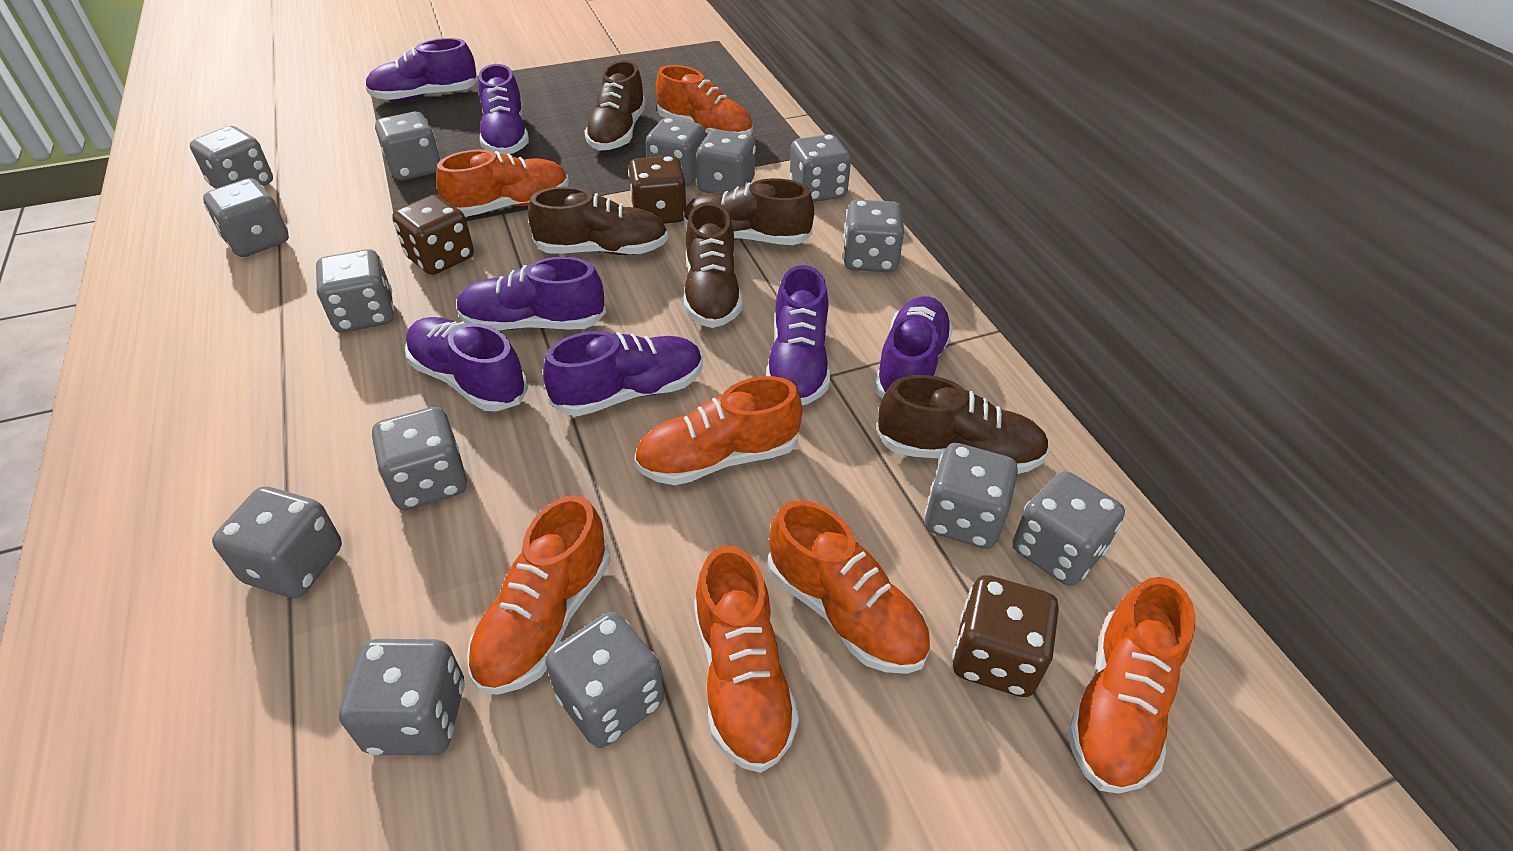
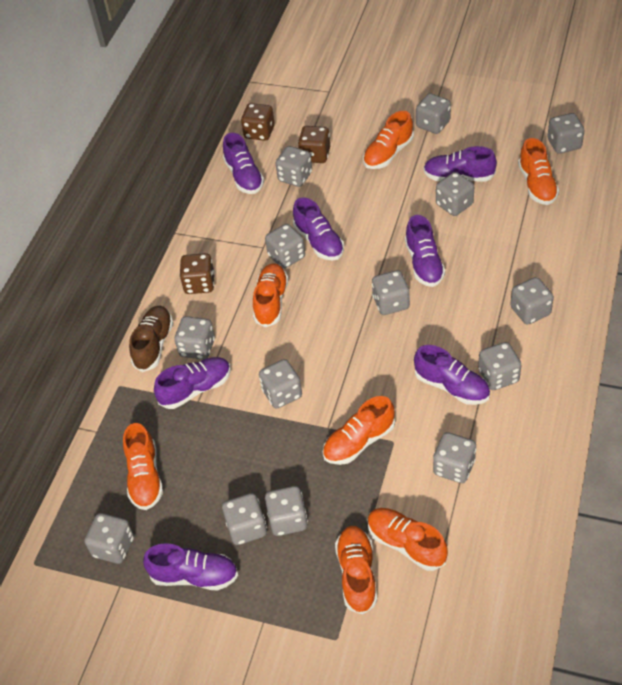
brown shoe: 5 -> 1

